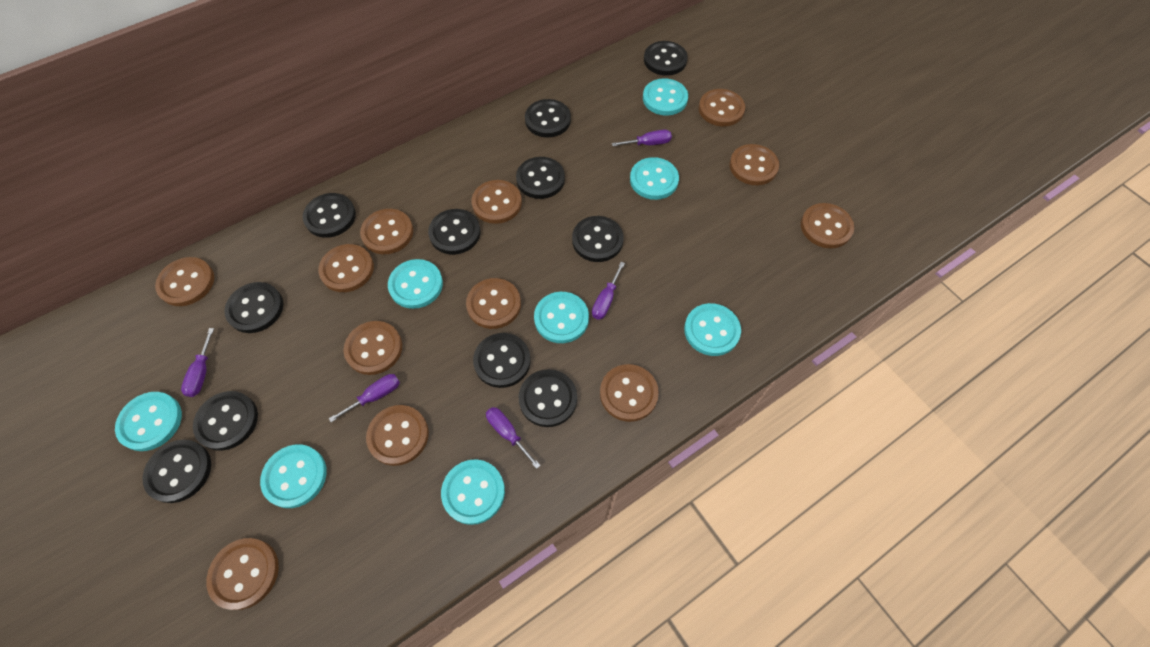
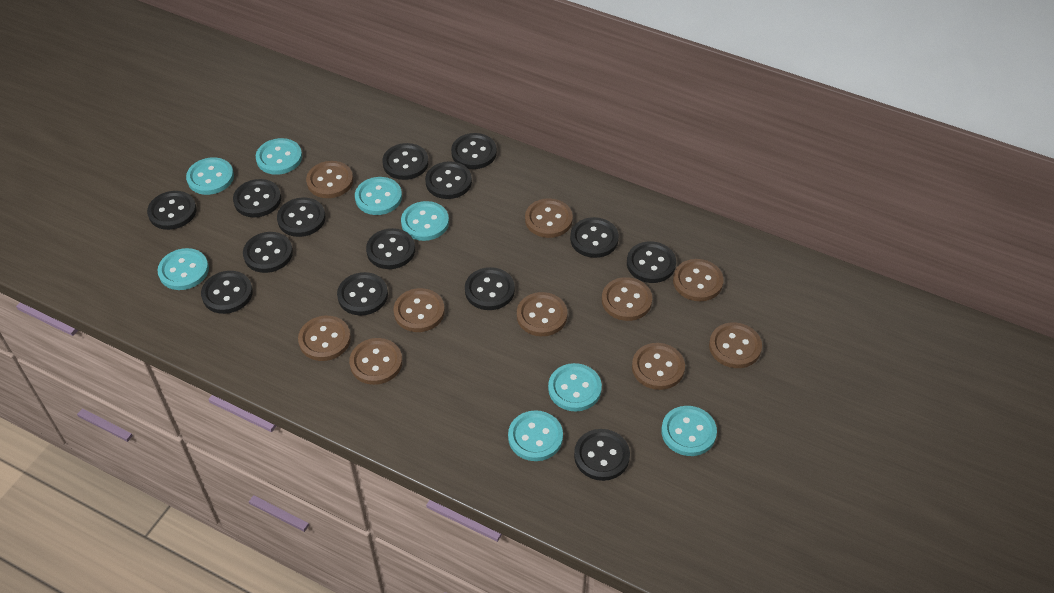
black button: 11 -> 14
brown button: 12 -> 10
purple screwdriver: 5 -> 0

